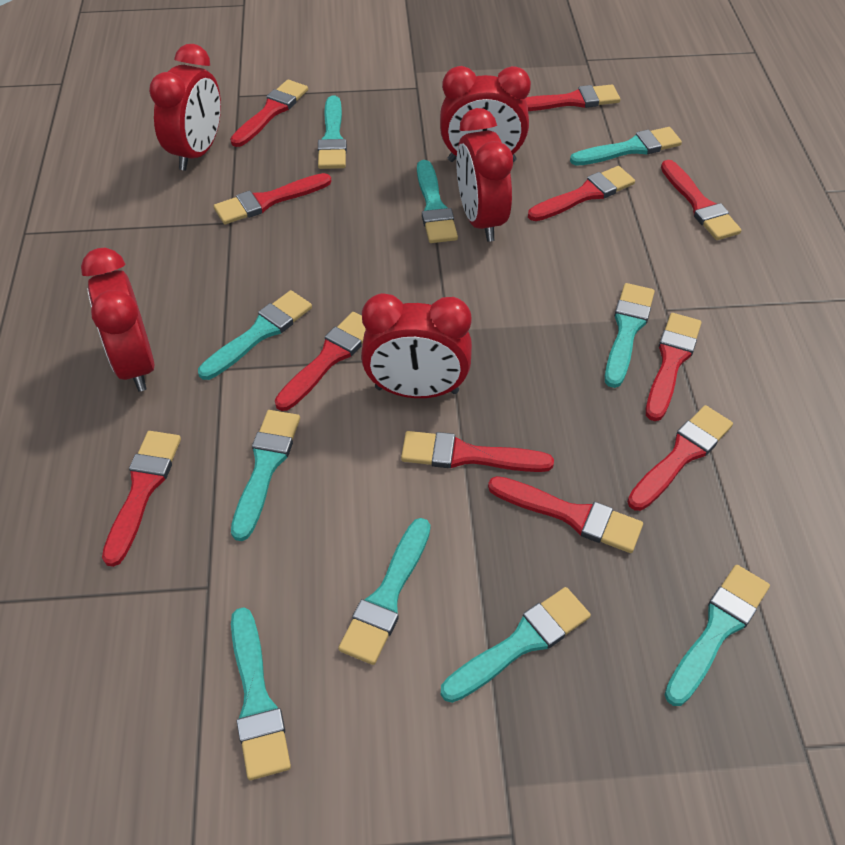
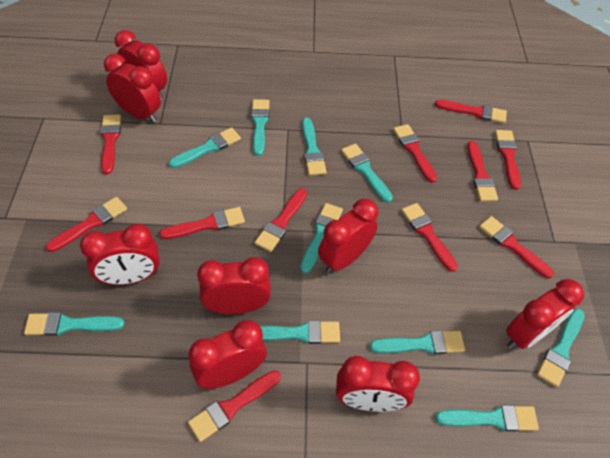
red clock: 5 -> 8

